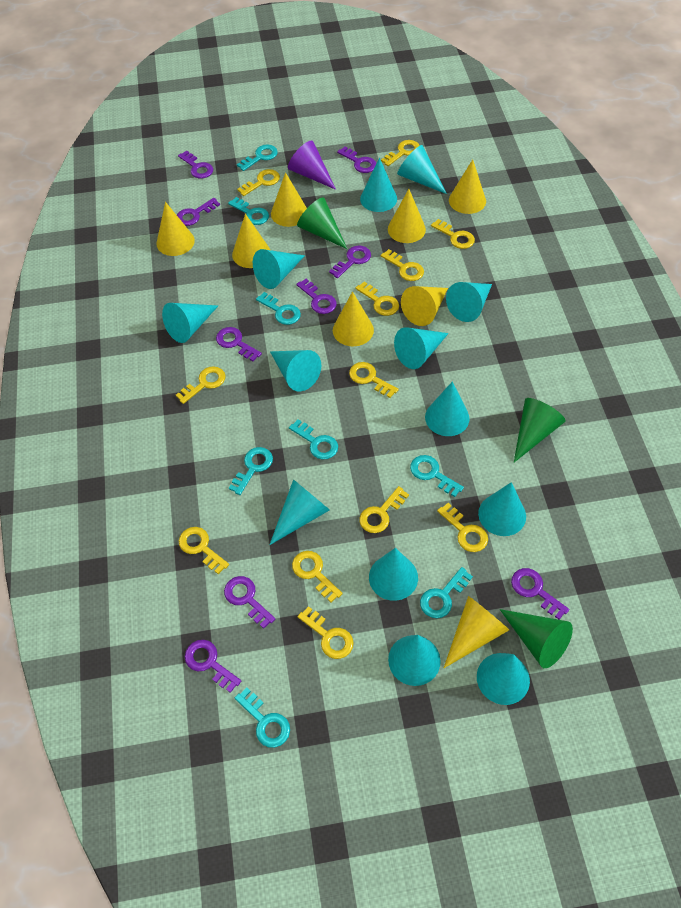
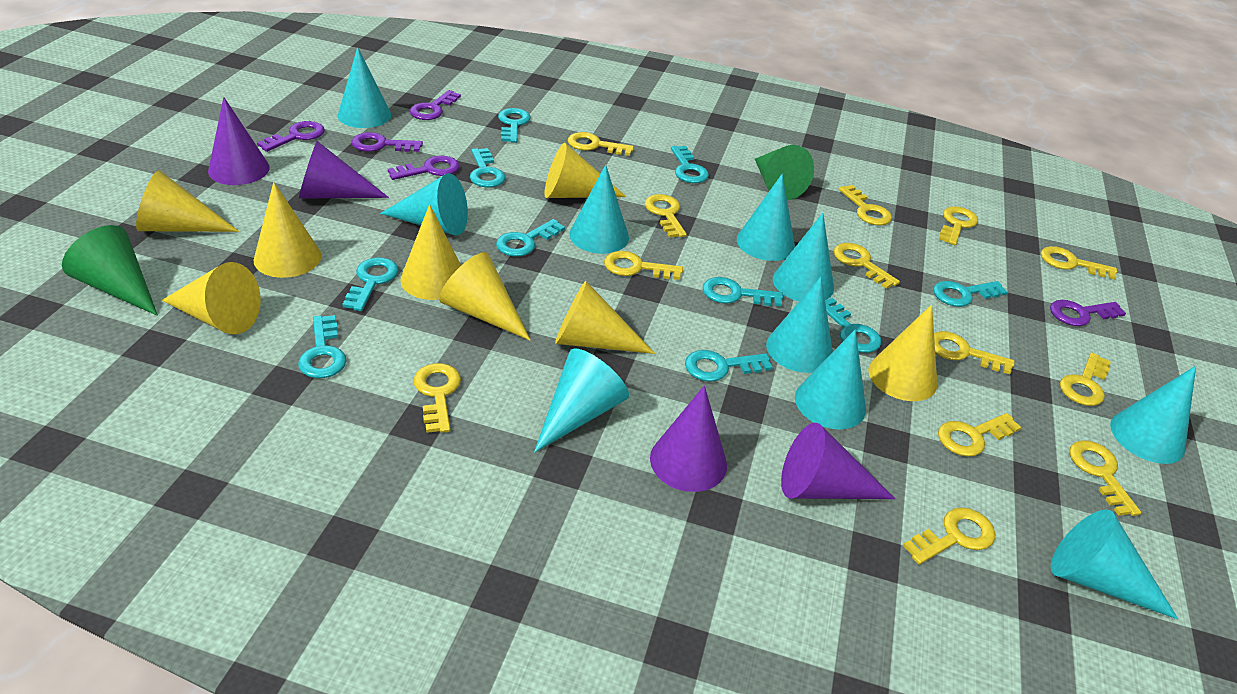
green cone: 3 -> 2
purple cone: 1 -> 4
purple key: 9 -> 5
turquoise cone: 13 -> 10
turquoise key: 8 -> 10
yellow key: 12 -> 13

